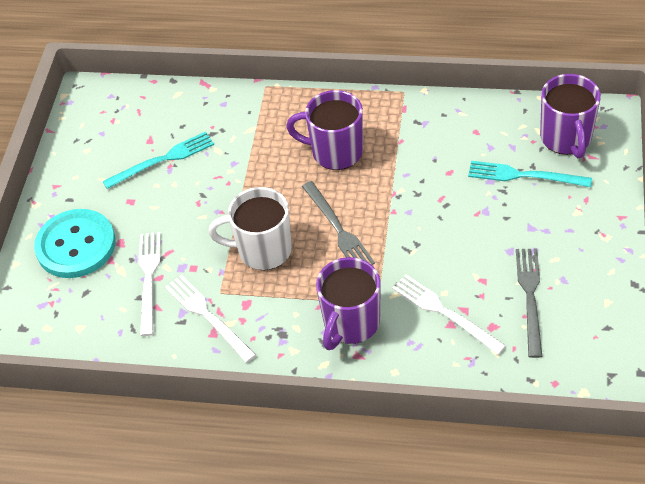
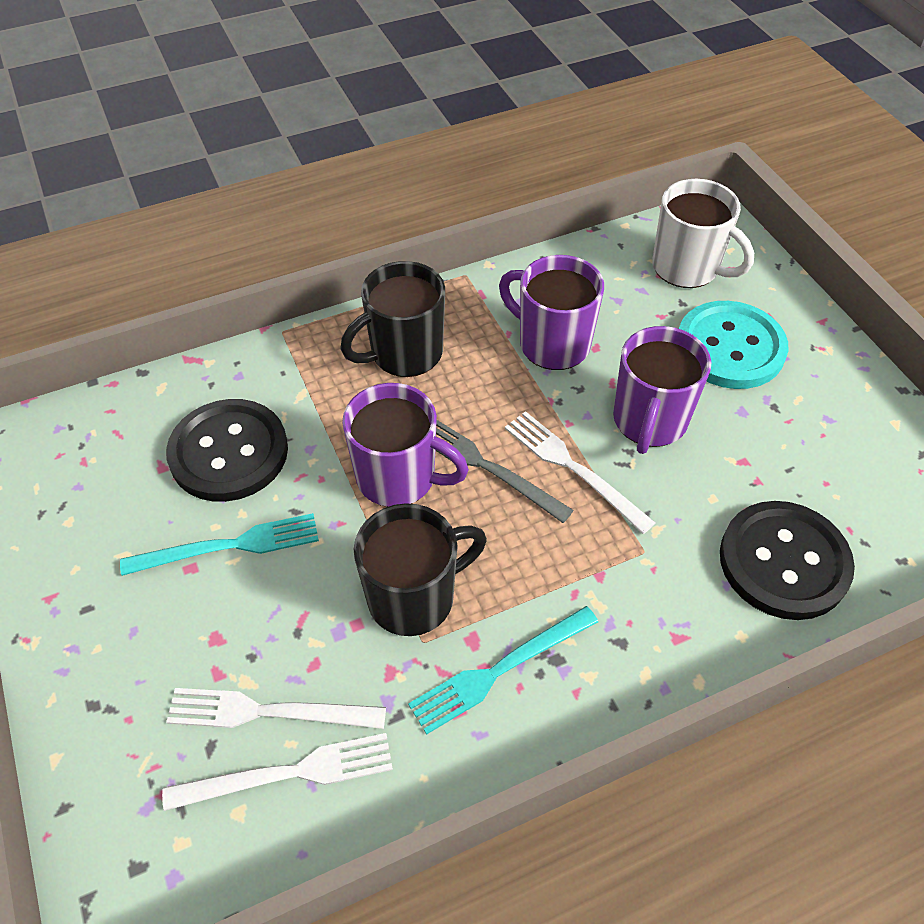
black button: 0 -> 2
black mug: 0 -> 2
grey fork: 2 -> 1

